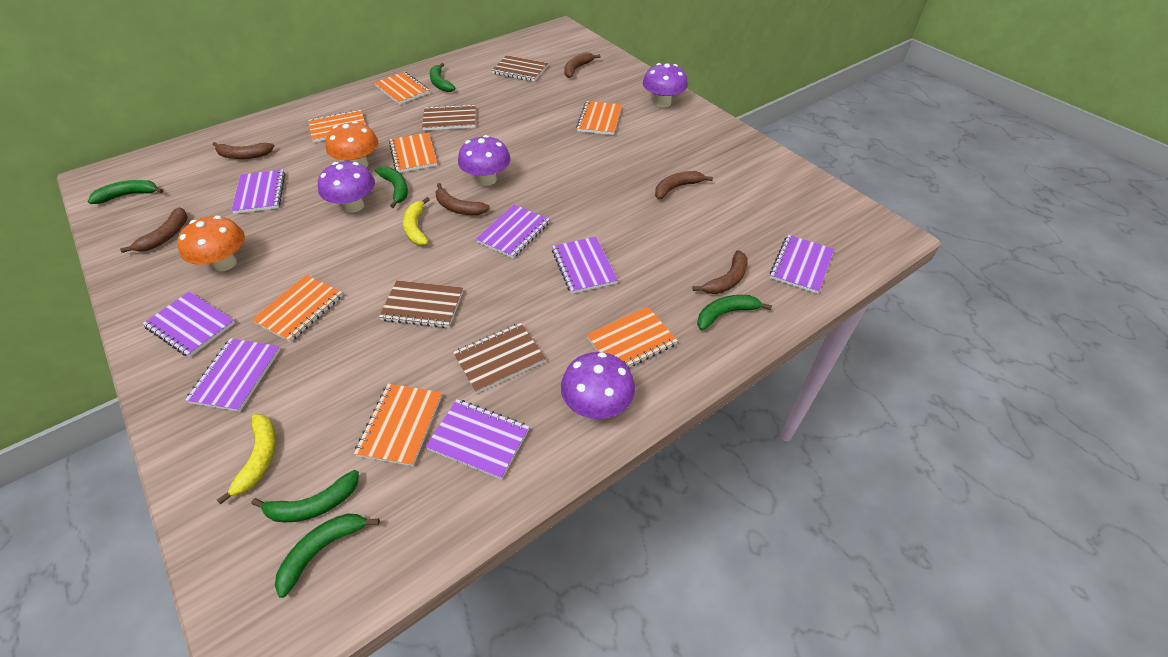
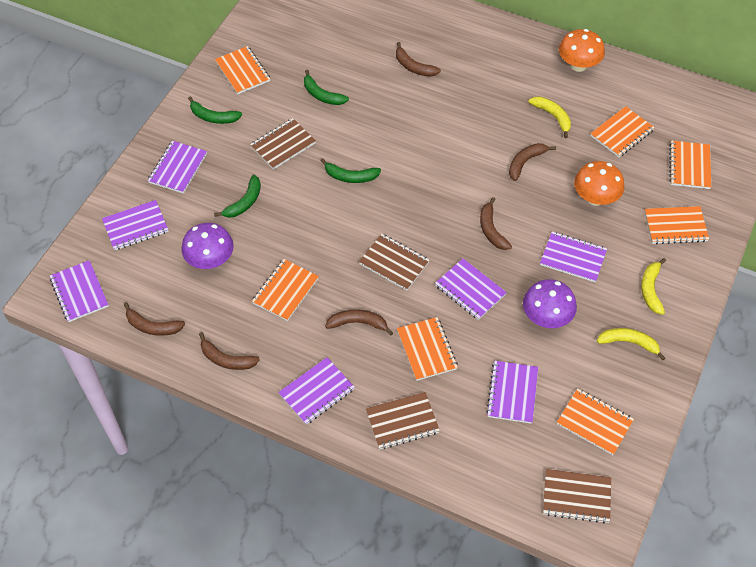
green banana: 6 -> 4
purple mushroom: 4 -> 2
yellow banana: 2 -> 3

